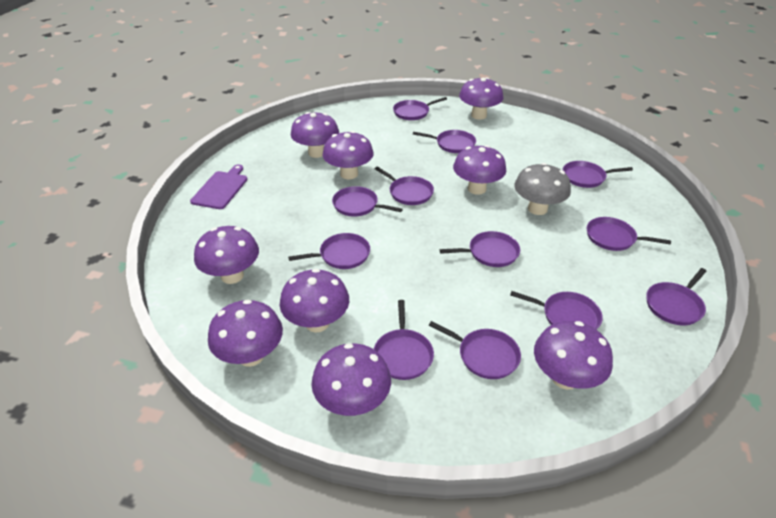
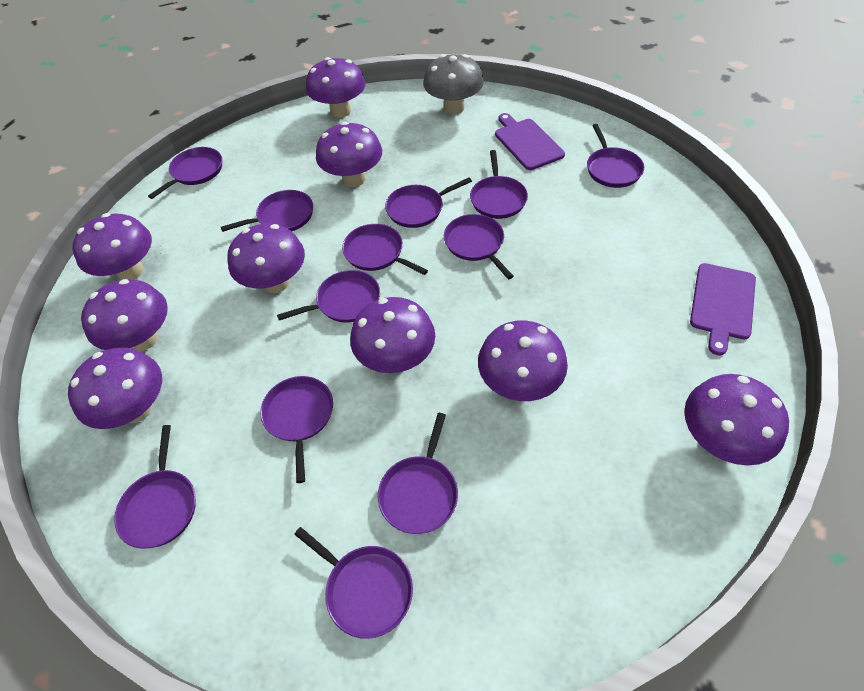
purple cutting board: 1 -> 2

